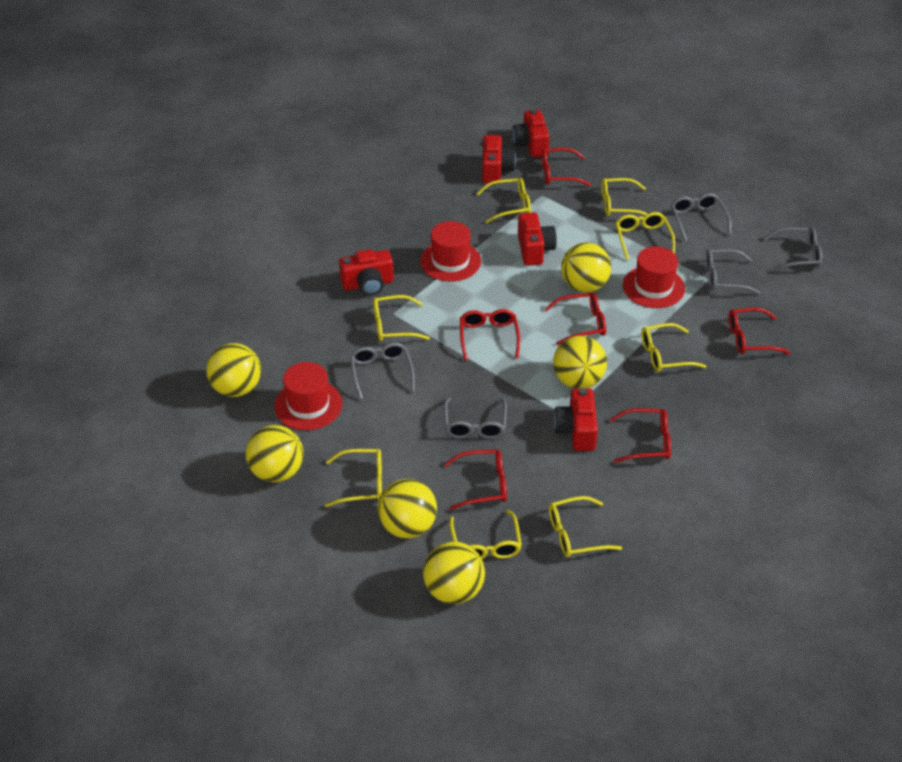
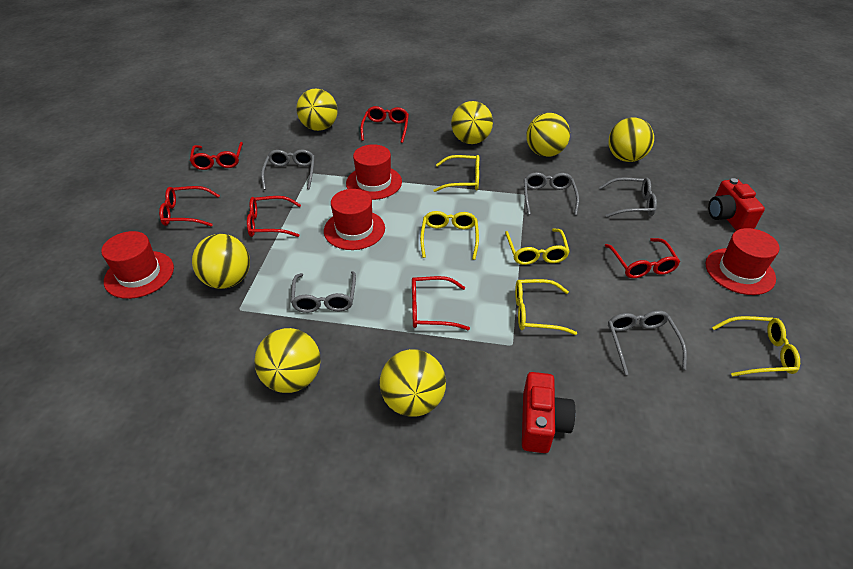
red camera: 5 -> 2
red hat: 3 -> 4
yellow ball: 6 -> 7
yellow glasses: 8 -> 5

